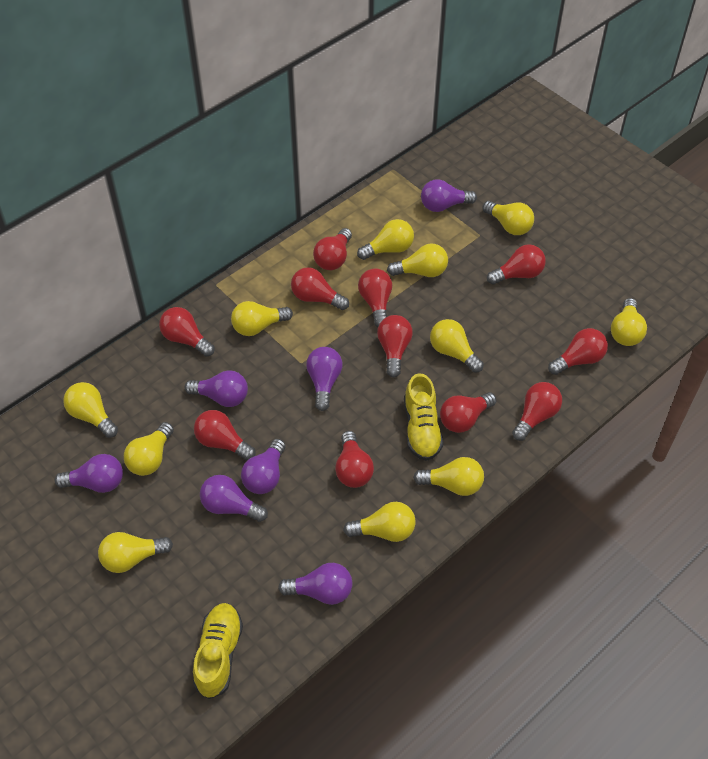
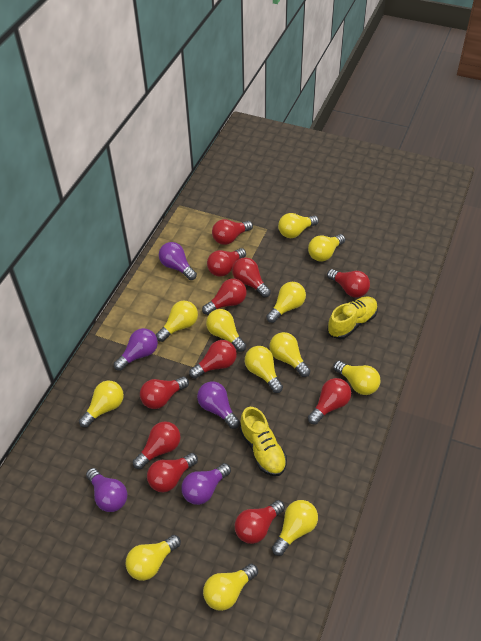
purple light bulb: 7 -> 5
yellow light bulb: 11 -> 12

